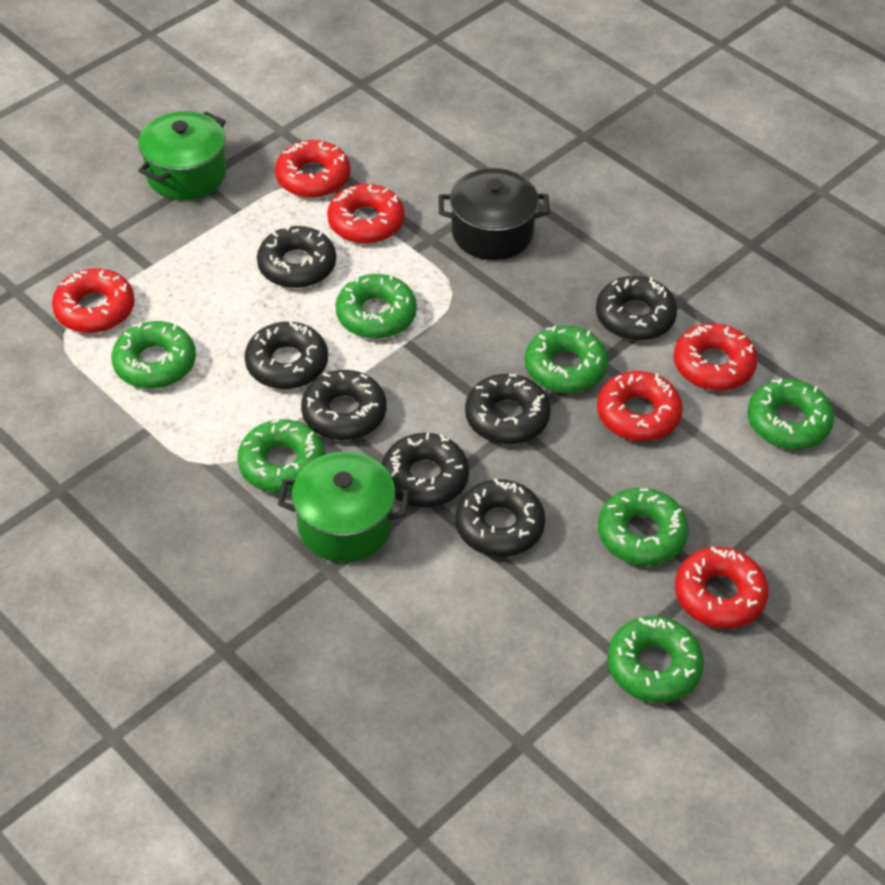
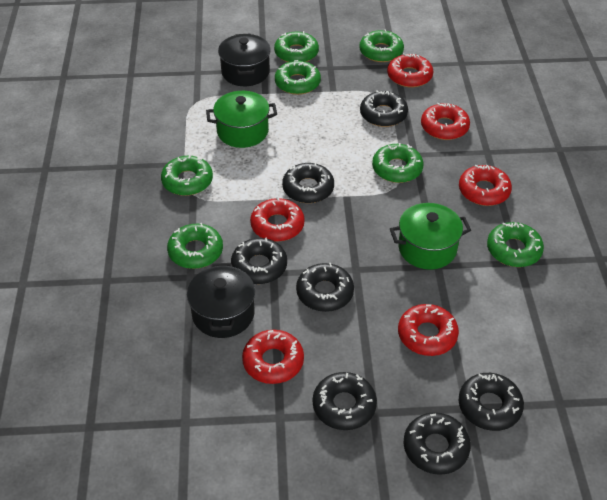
black pot: 1 -> 2

